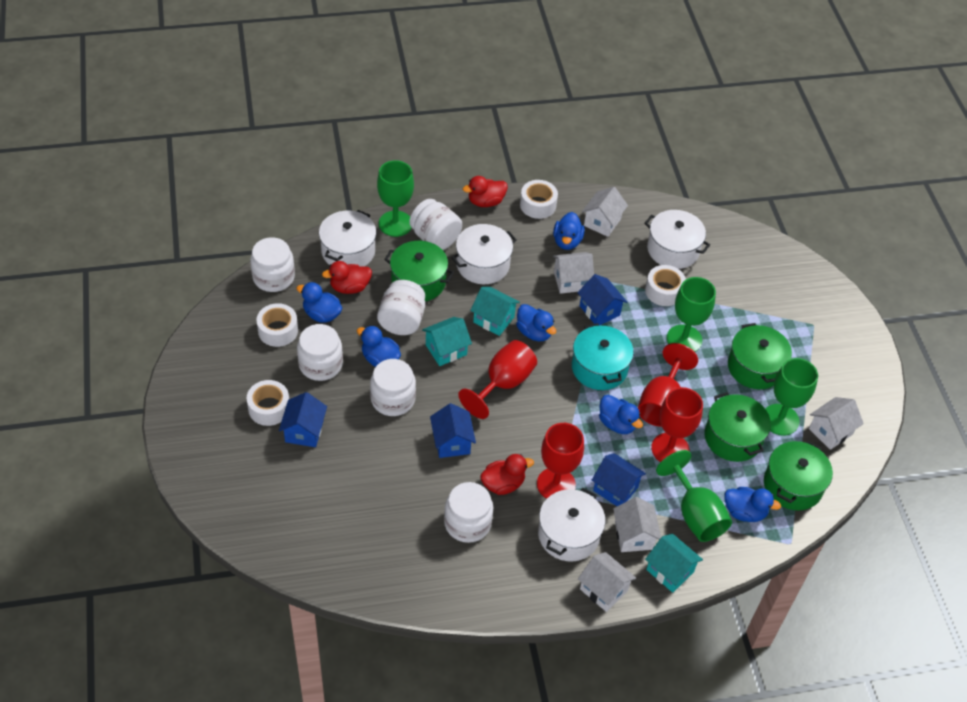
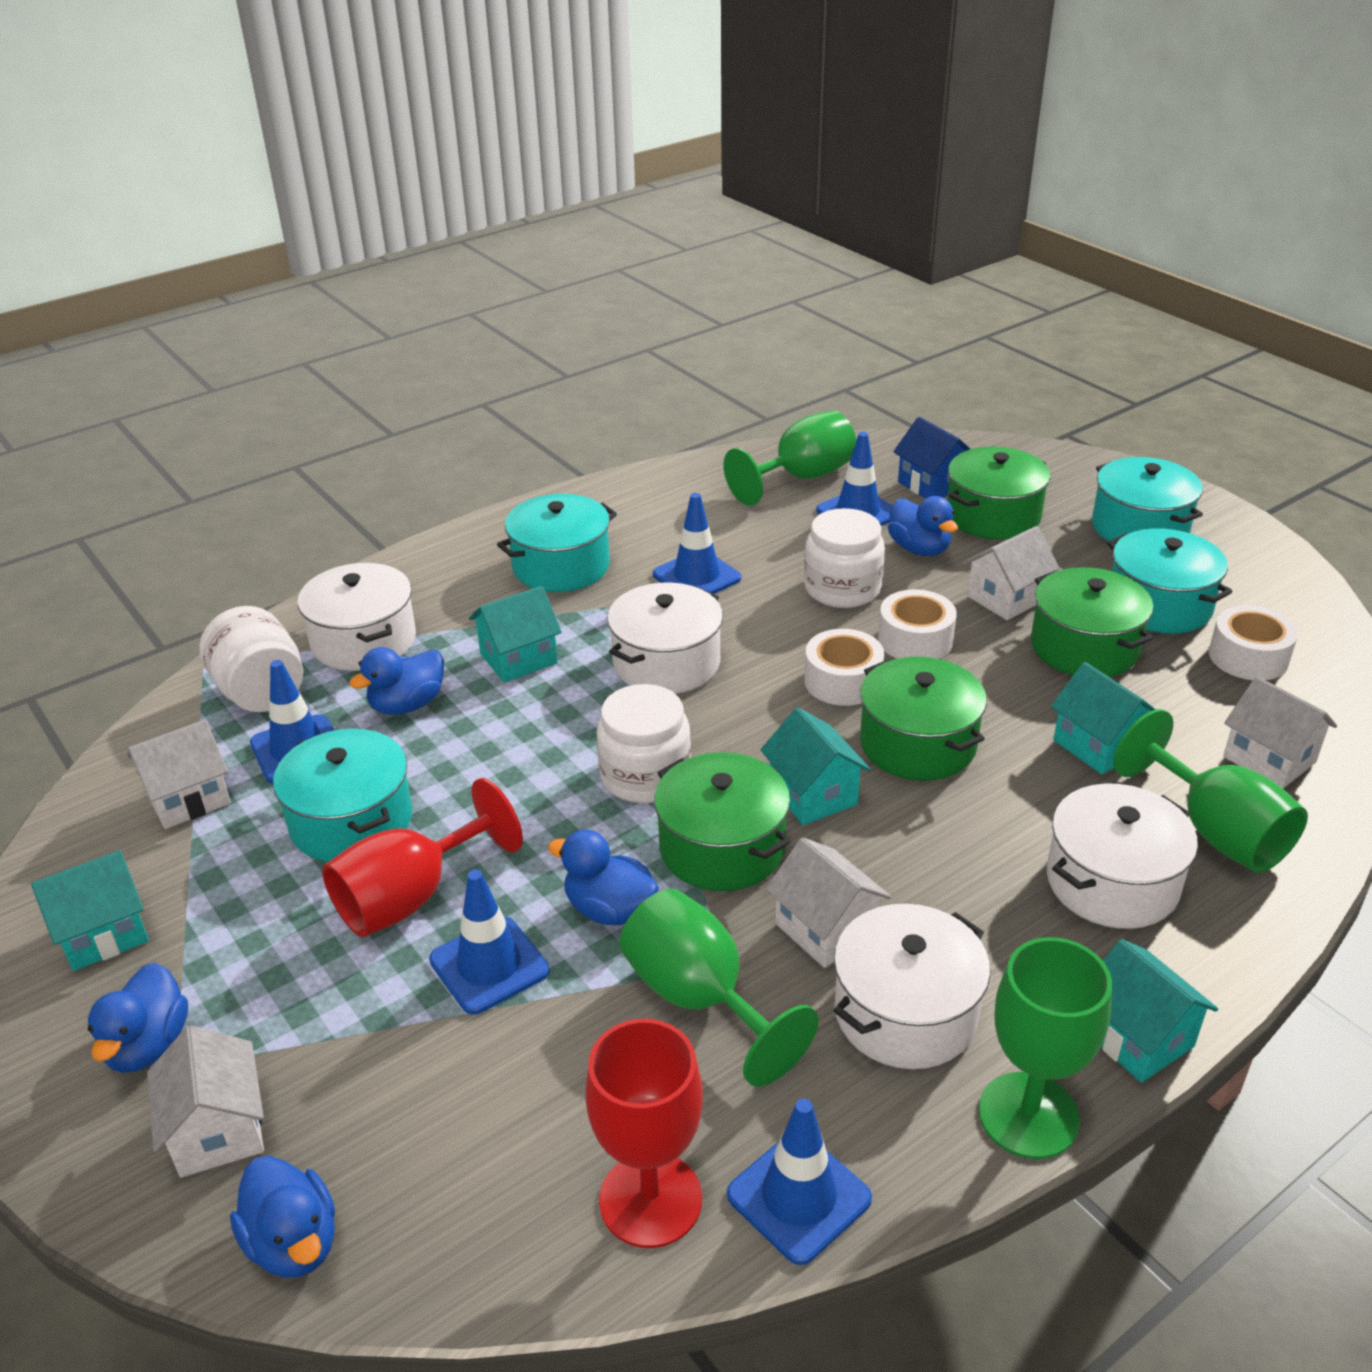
blue duck: 6 -> 5
blue house: 4 -> 1
blue traffic cone: 0 -> 5
red duck: 3 -> 0
red goblet: 4 -> 2
turquoise house: 3 -> 5
turquoise pot: 1 -> 4
white jar: 6 -> 3
white tape: 4 -> 3

